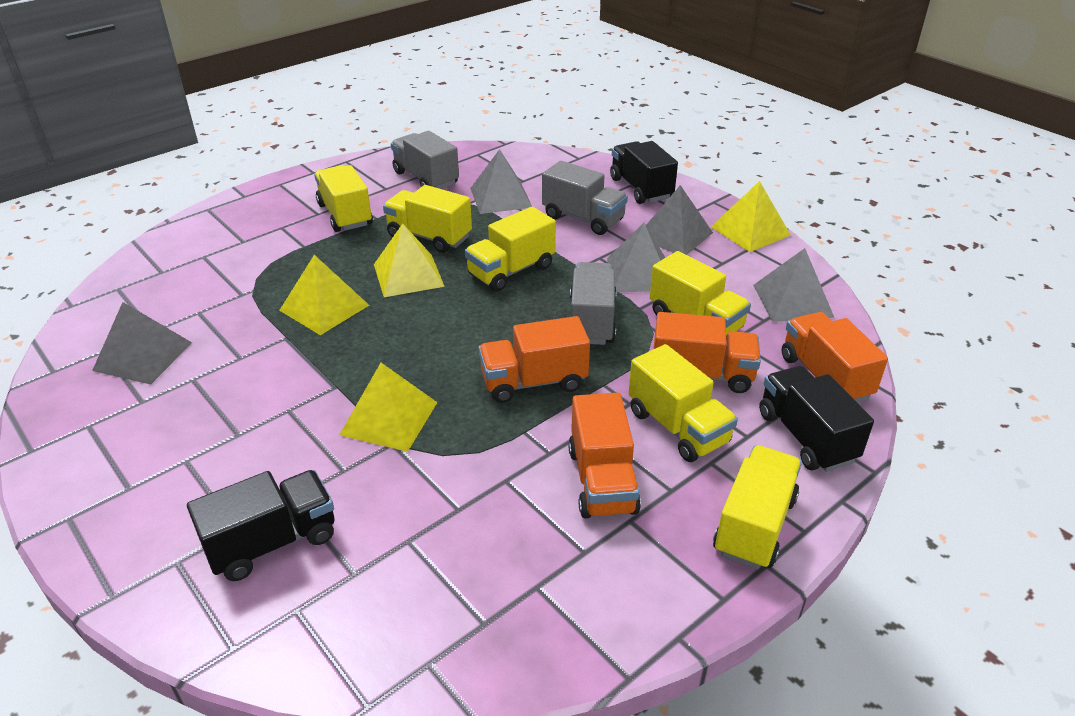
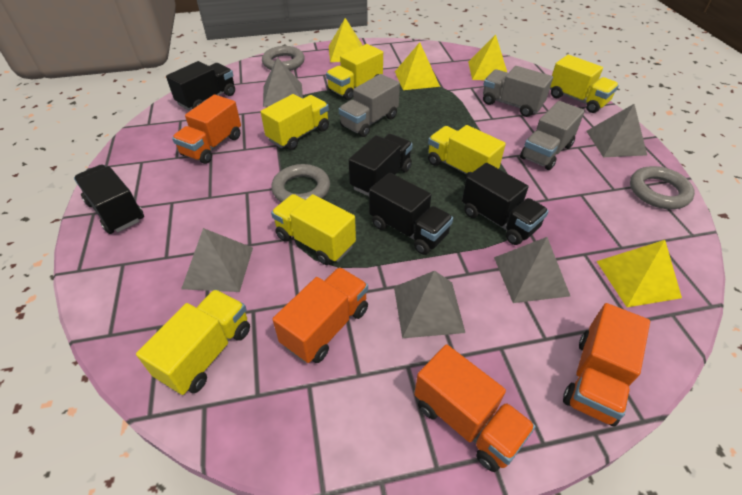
black truck: 3 -> 5
grey ring: 0 -> 3

